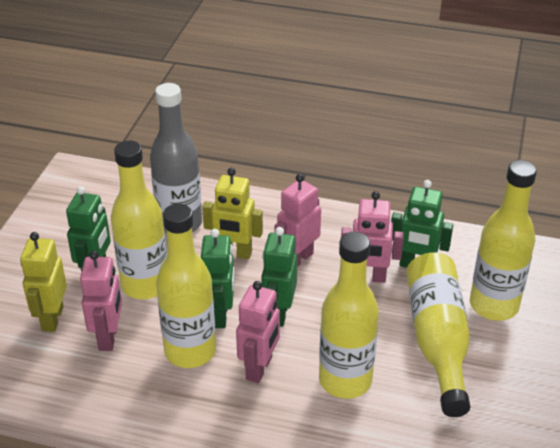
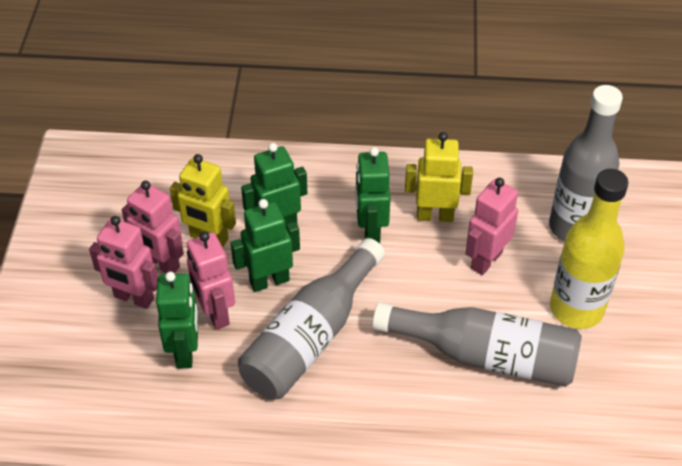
grey bottle: 1 -> 3
yellow bottle: 5 -> 1

